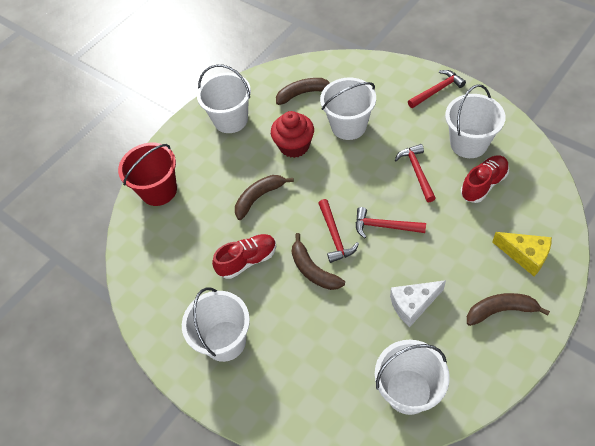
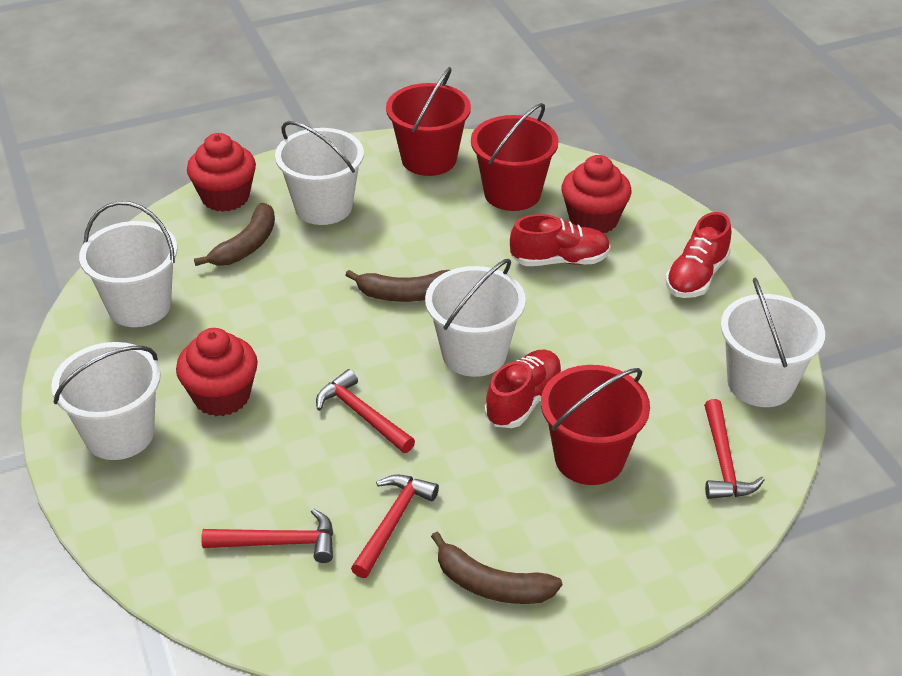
brown banana: 4 -> 3
red bucket: 1 -> 3
red cupcake: 1 -> 3
red shoe: 2 -> 3
white cheese: 1 -> 0
yellow cheese: 1 -> 0

